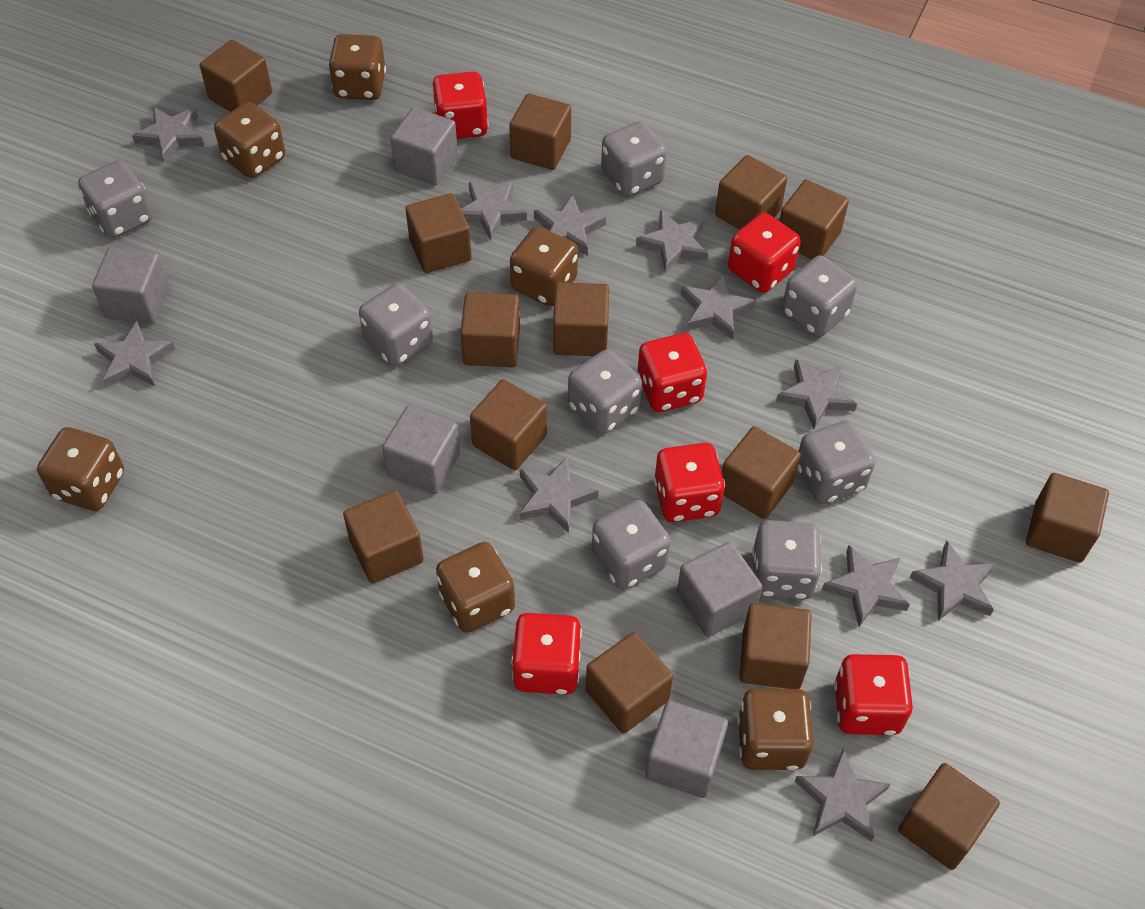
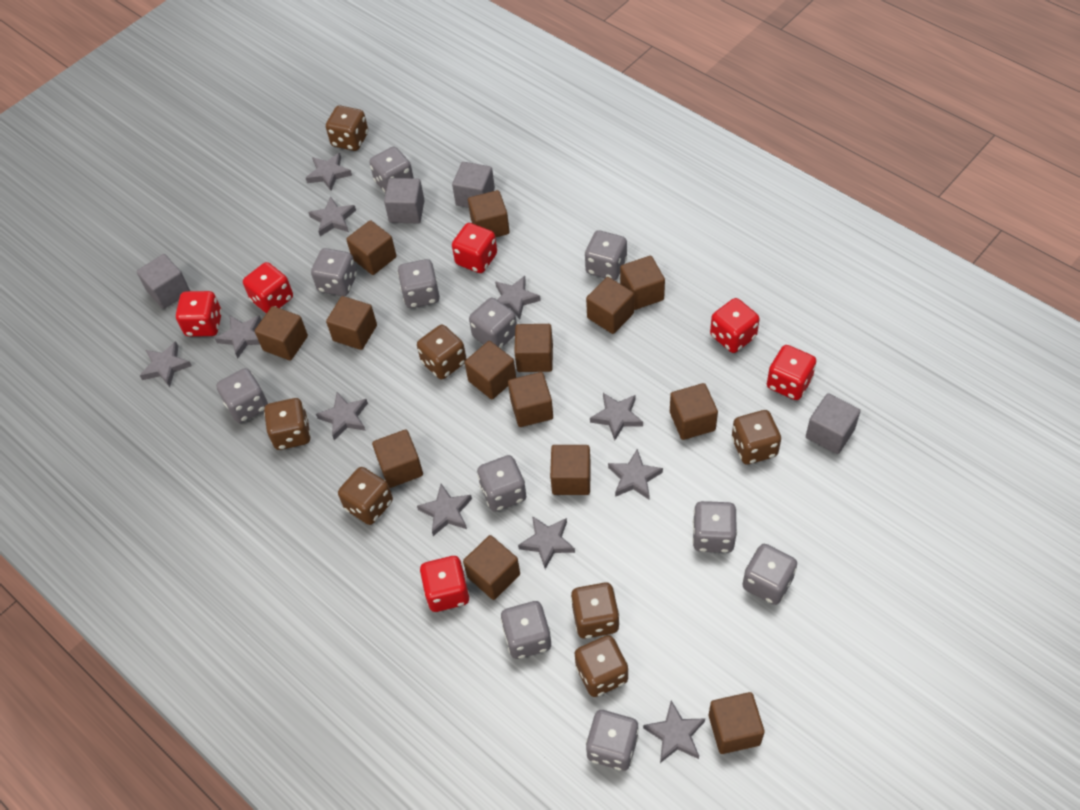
brown dice: 6 -> 7
grey cube: 5 -> 4
grey dice: 8 -> 11

